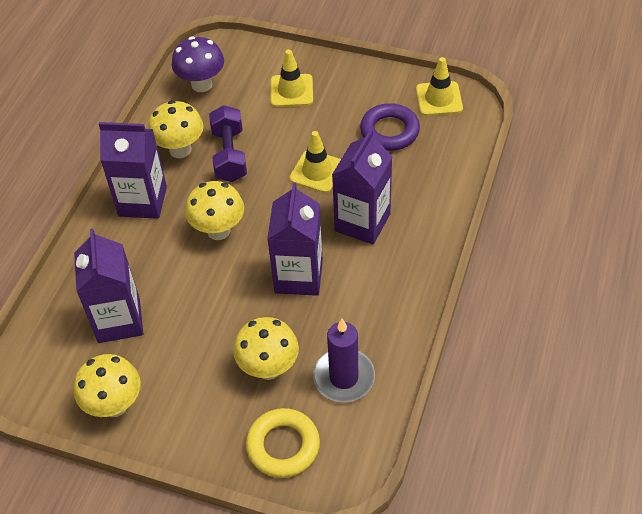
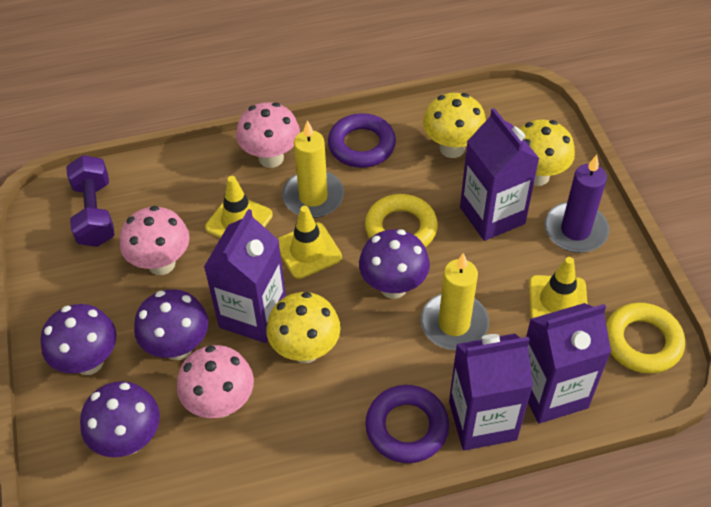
pink mushroom: 0 -> 3
purple mushroom: 1 -> 4
purple ring: 1 -> 2
yellow candle: 0 -> 2
yellow mushroom: 4 -> 3
yellow ring: 1 -> 2

